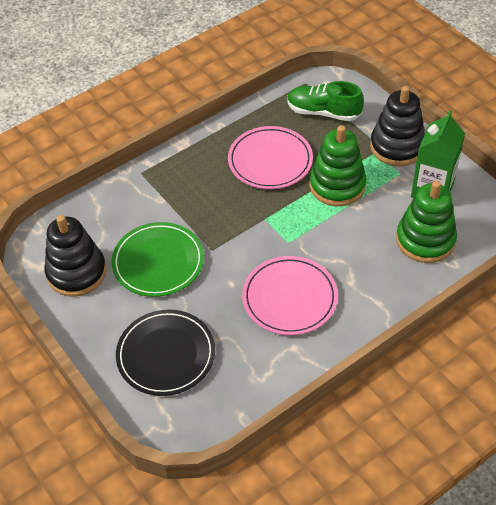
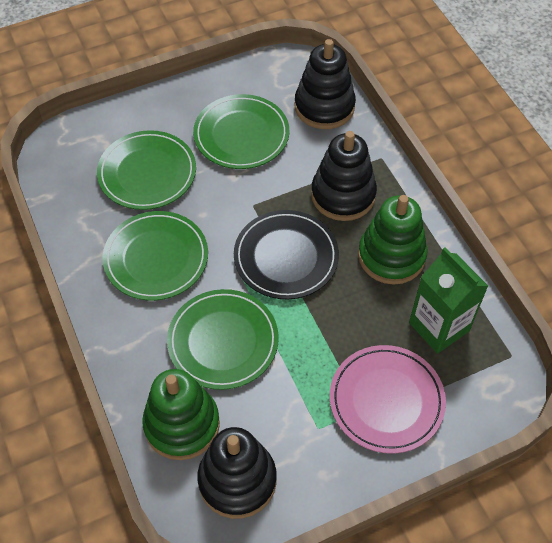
black stacking toy: 2 -> 3
green plate: 1 -> 4
green shoe: 1 -> 0
pink plate: 2 -> 1

